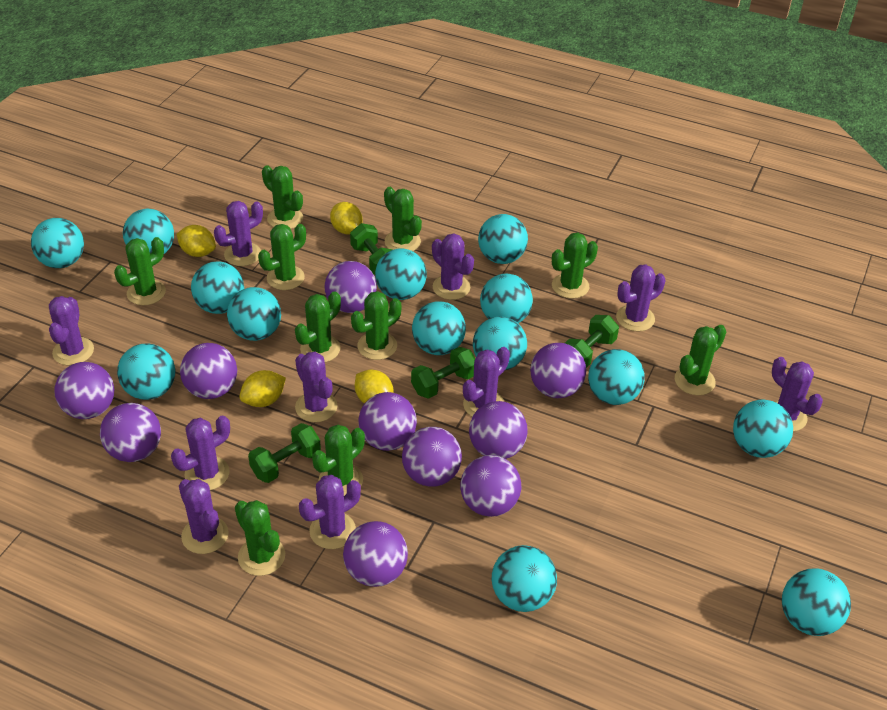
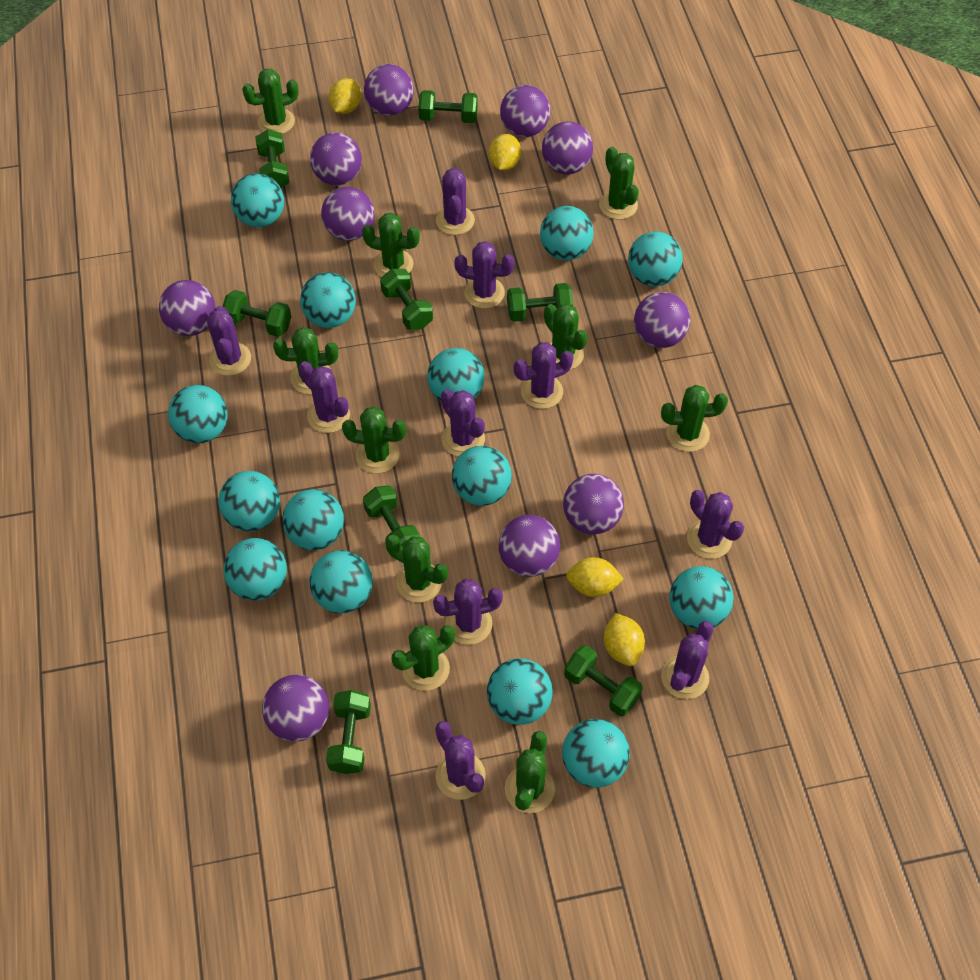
green dumbbell: 4 -> 8

